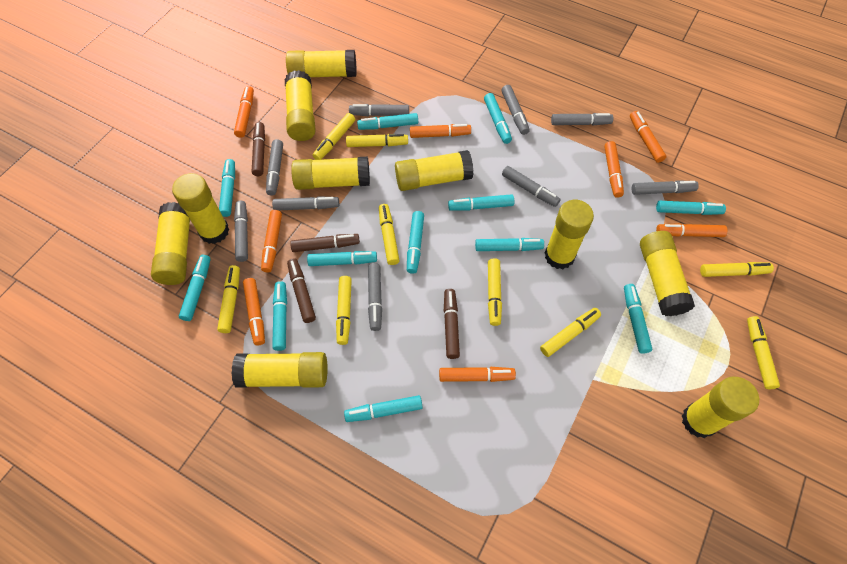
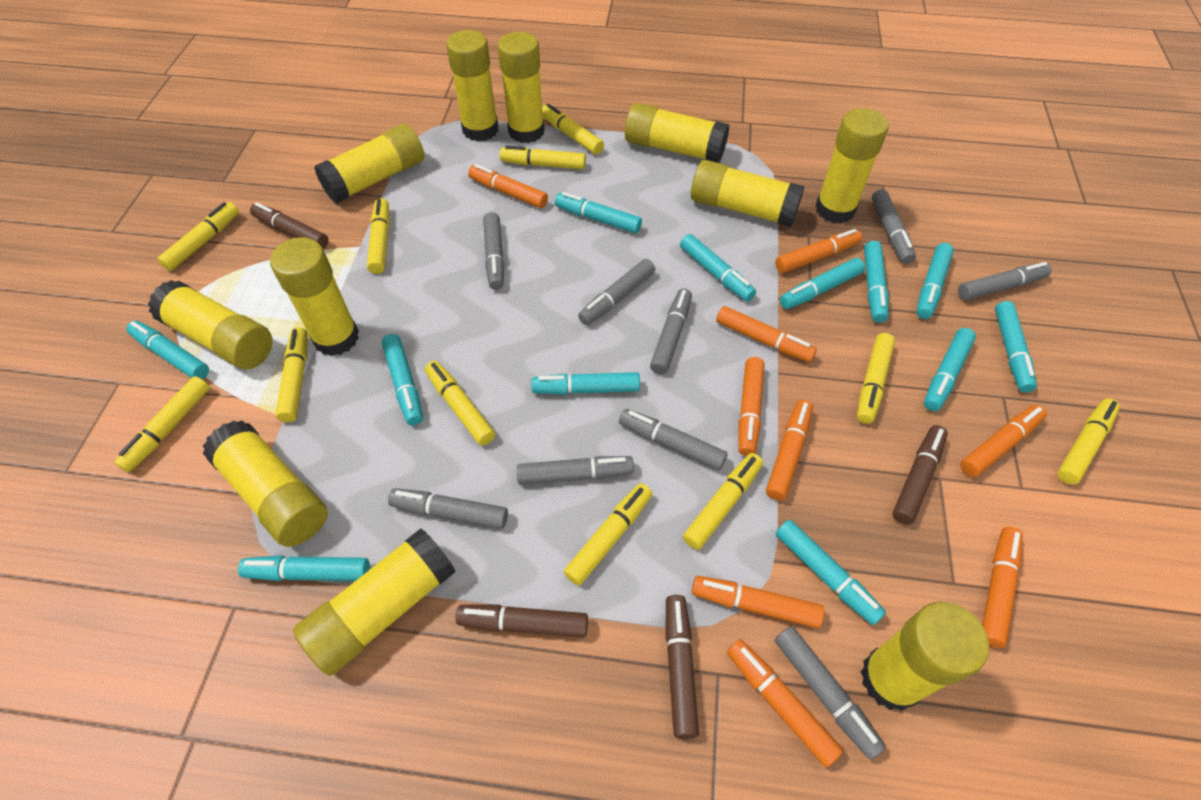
orange marker: 8 -> 9
yellow glue stick: 10 -> 11
yellow marker: 9 -> 11

